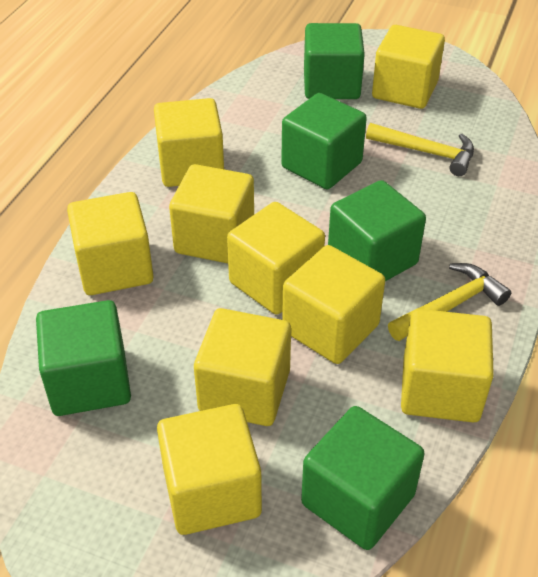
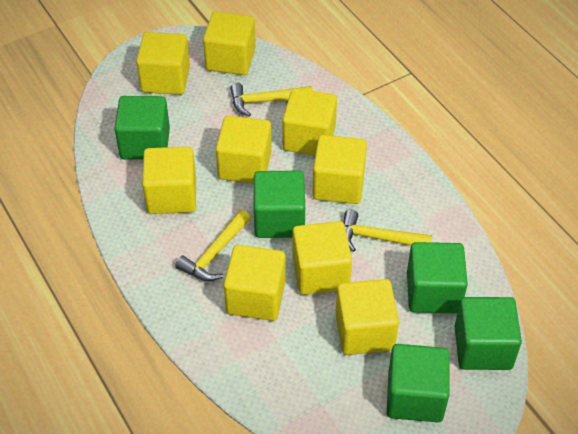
yellow hammer: 2 -> 3

